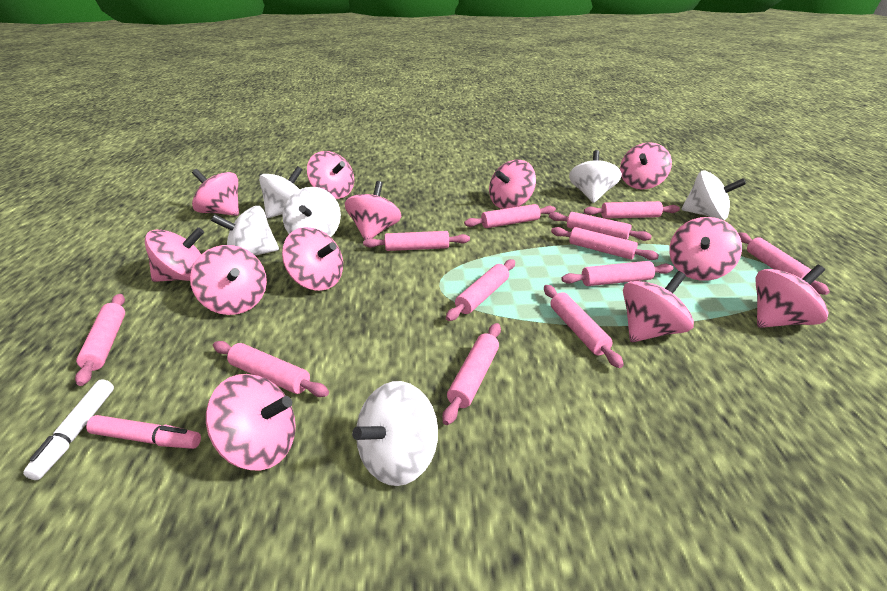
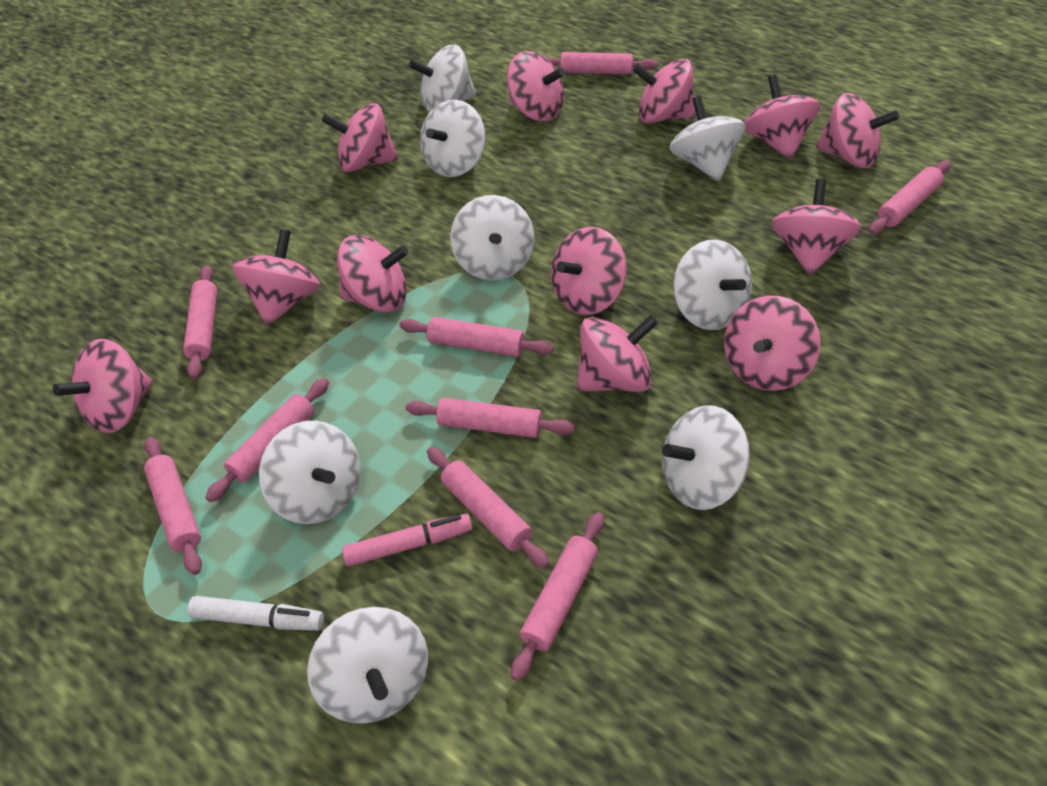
pink rolling pin: 12 -> 9
white spinning top: 6 -> 8

